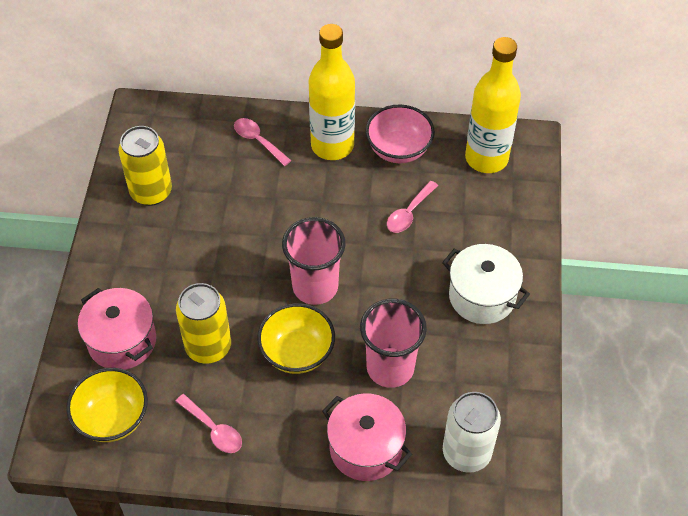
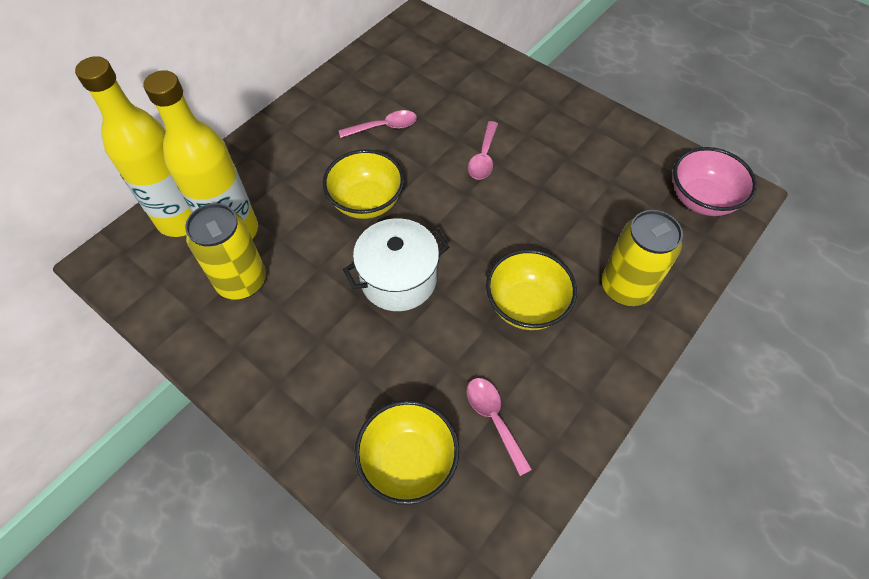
pink cup: 2 -> 0
pink pot: 2 -> 0
white can: 1 -> 0
yellow bowl: 2 -> 3

